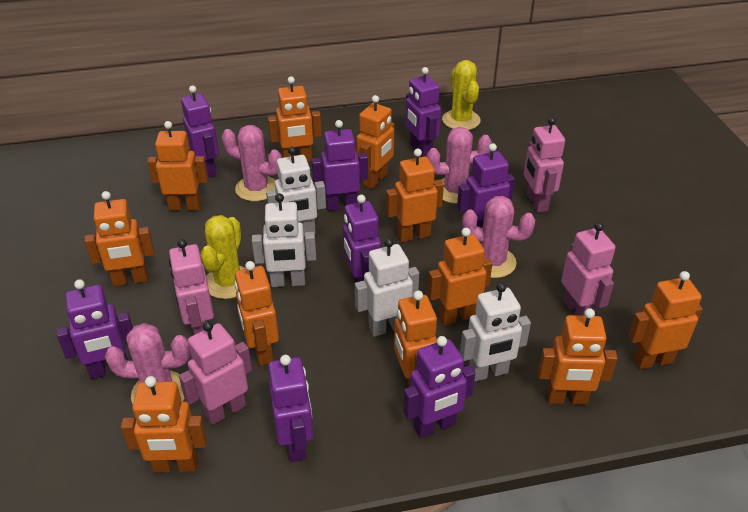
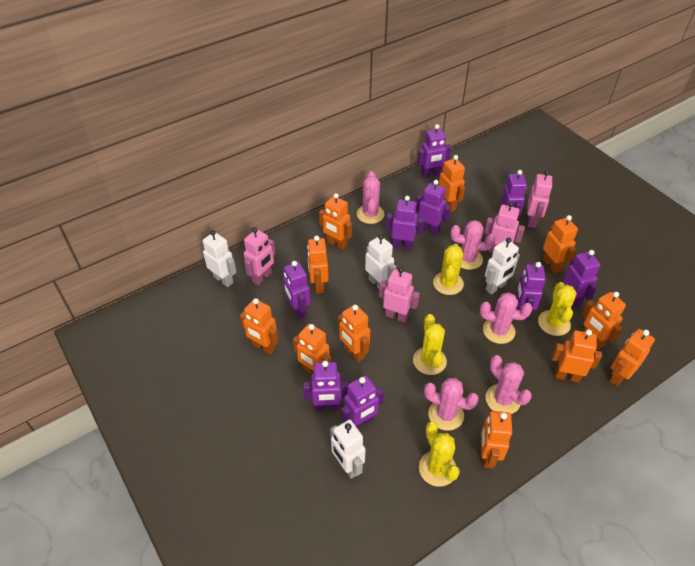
pink cactus: 4 -> 5
purple robot: 8 -> 9
yellow cactus: 2 -> 4

